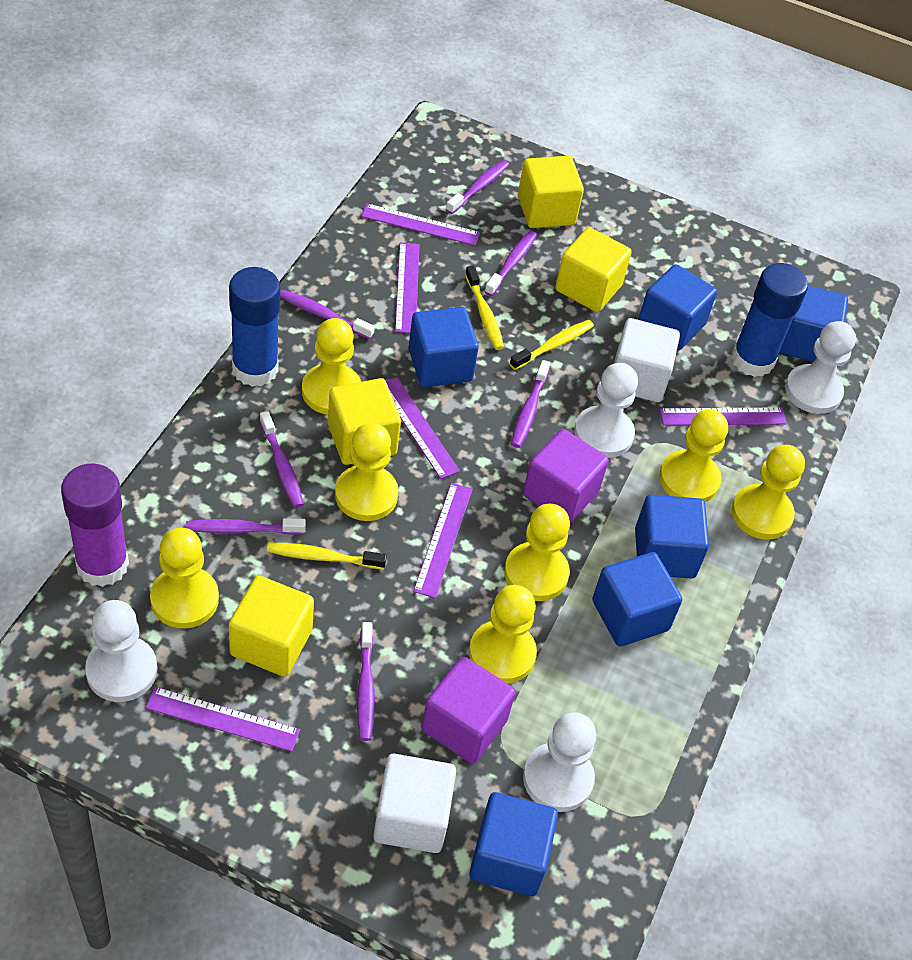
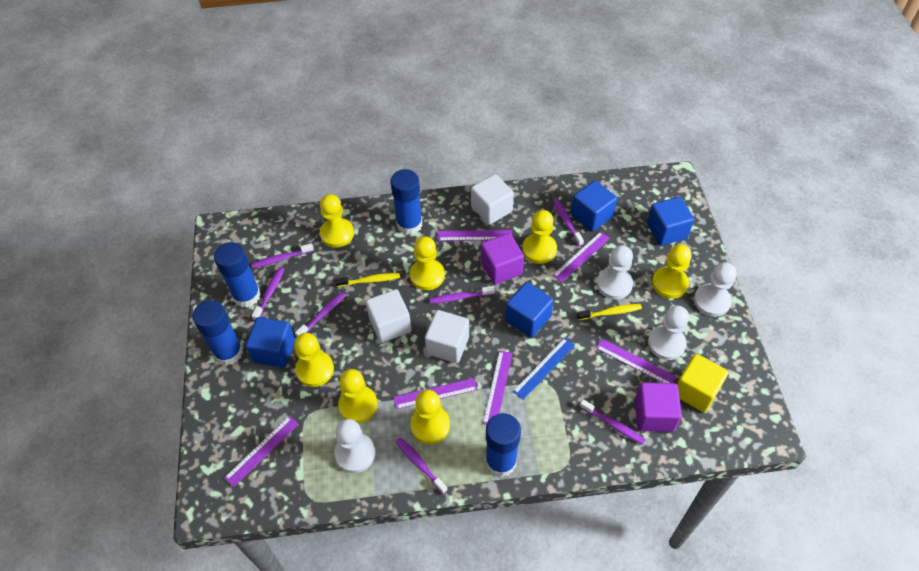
blue cube: 6 -> 4
blue glue stick: 2 -> 4
blue ruler: 0 -> 1
purple glue stick: 1 -> 0
white cube: 2 -> 3
yellow cube: 4 -> 1
yellow toothbrush: 3 -> 2

